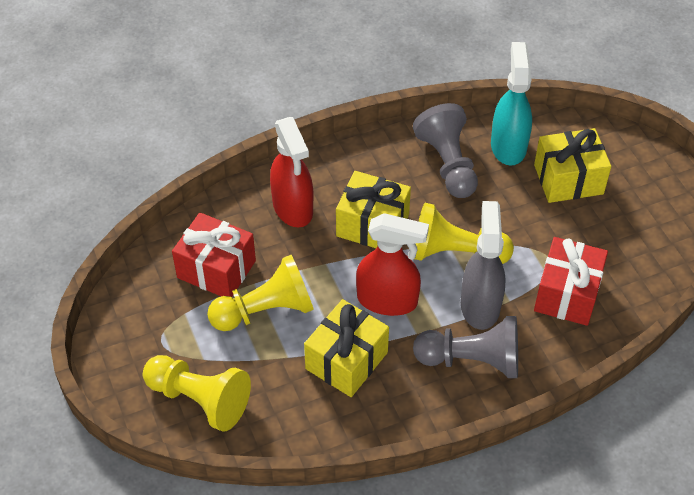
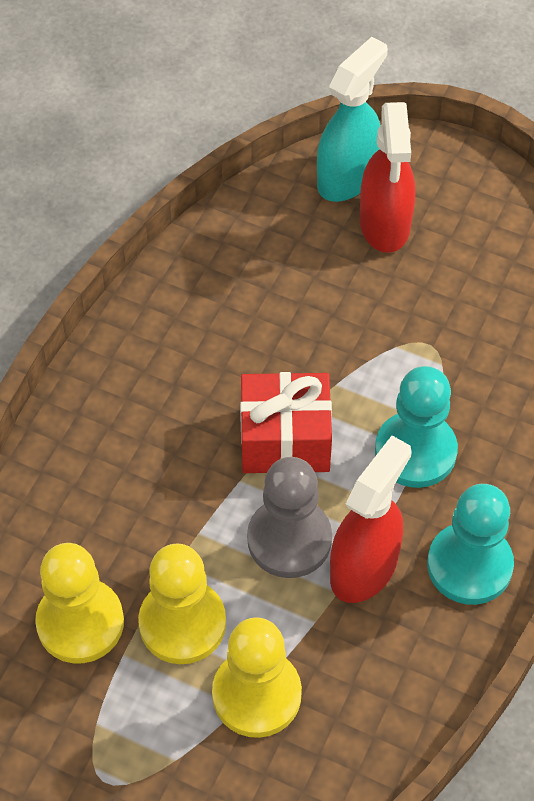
grey pawn: 2 -> 1
grey spray bottle: 1 -> 0
red gift: 2 -> 1
turquoise pawn: 0 -> 2
yellow gift: 3 -> 0

